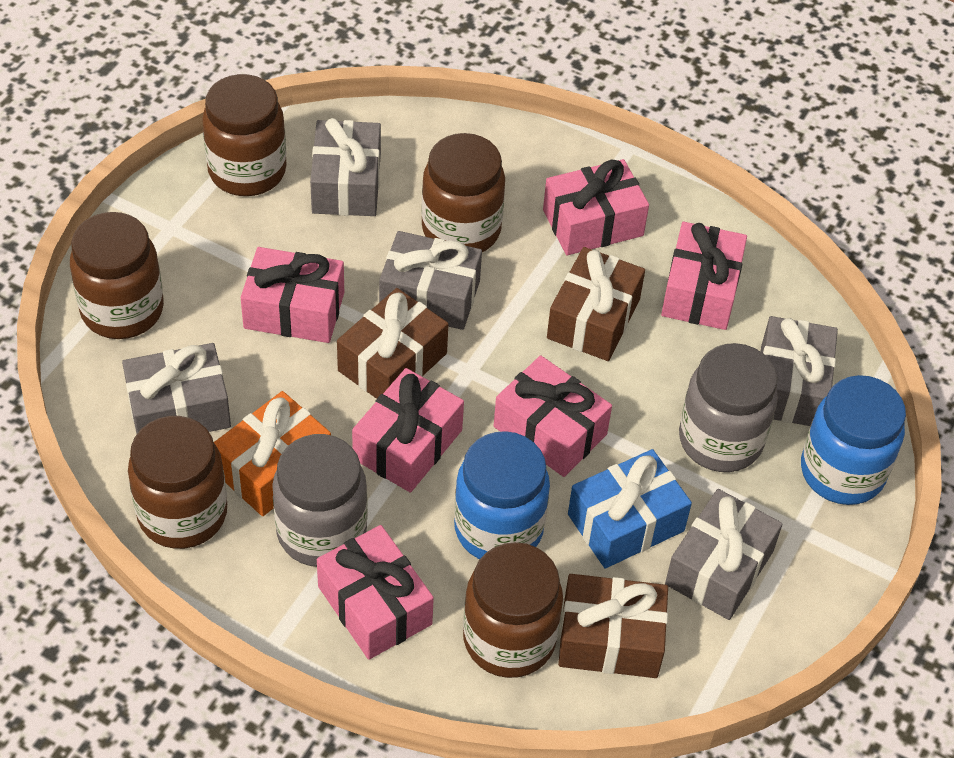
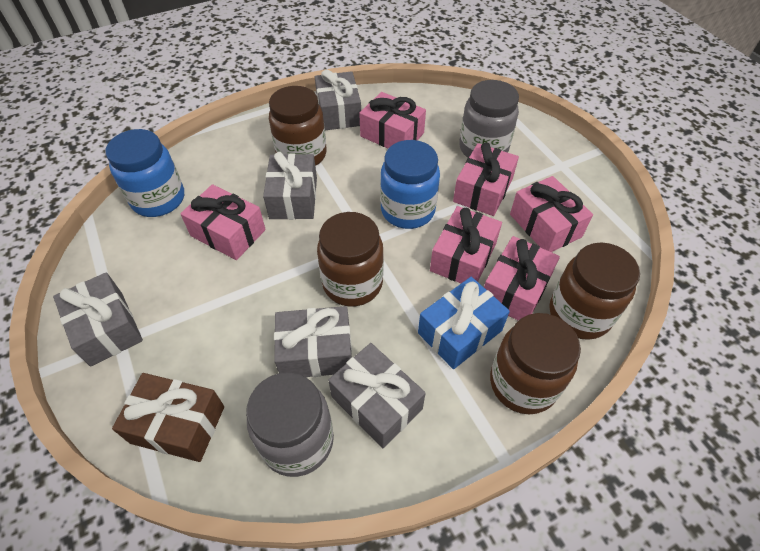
brown gift: 3 -> 1
brown jar: 5 -> 4
orange gift: 1 -> 0

